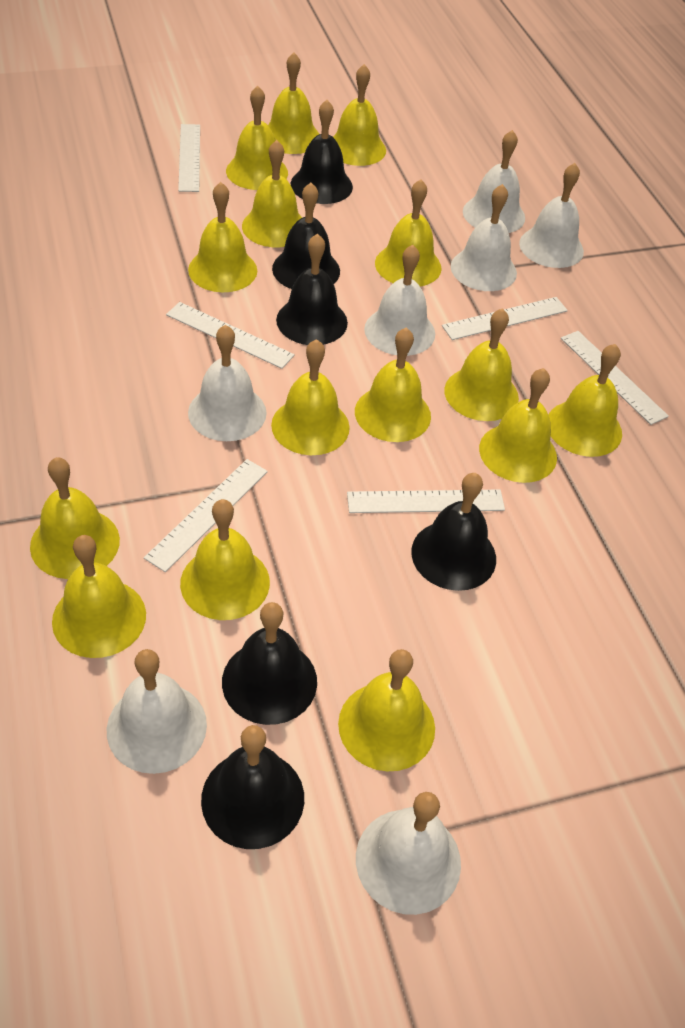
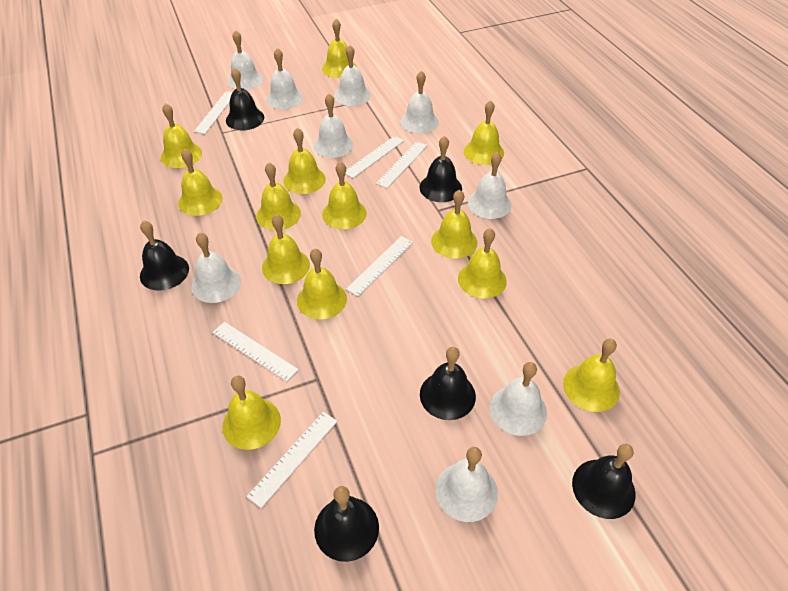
white bell: 7 -> 9
yellow bell: 15 -> 13

